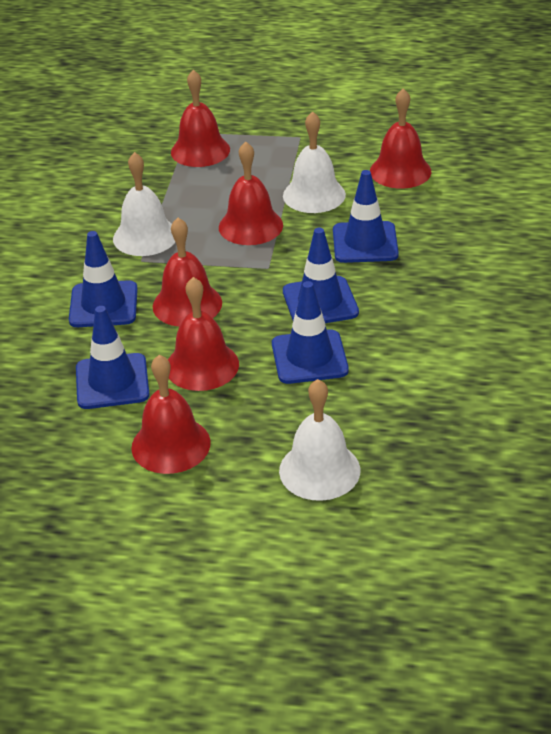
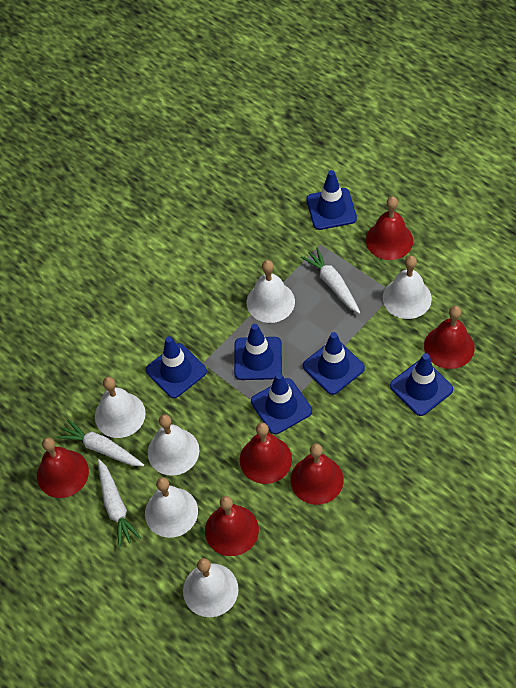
blue traffic cone: 5 -> 6
white bell: 3 -> 6
white carrot: 0 -> 3

